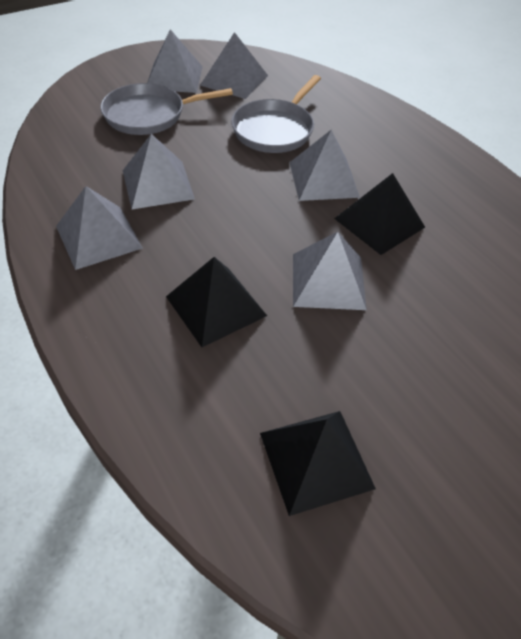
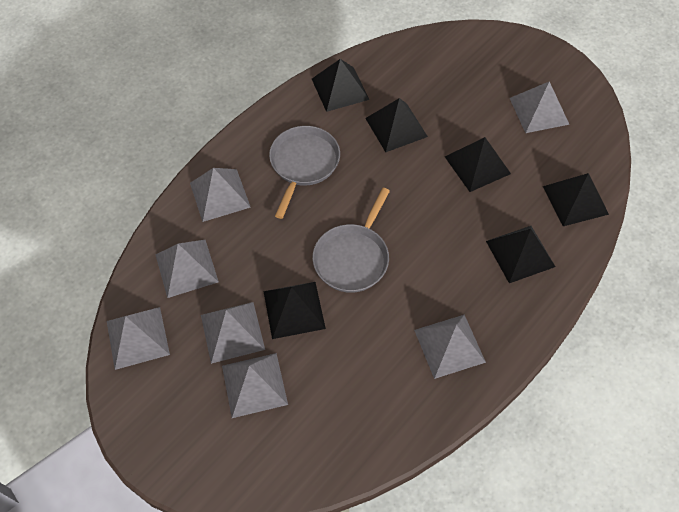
black pyramid: 3 -> 6
grey pyramid: 6 -> 7

